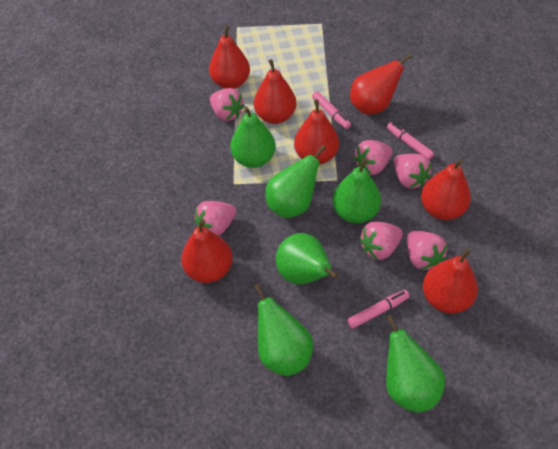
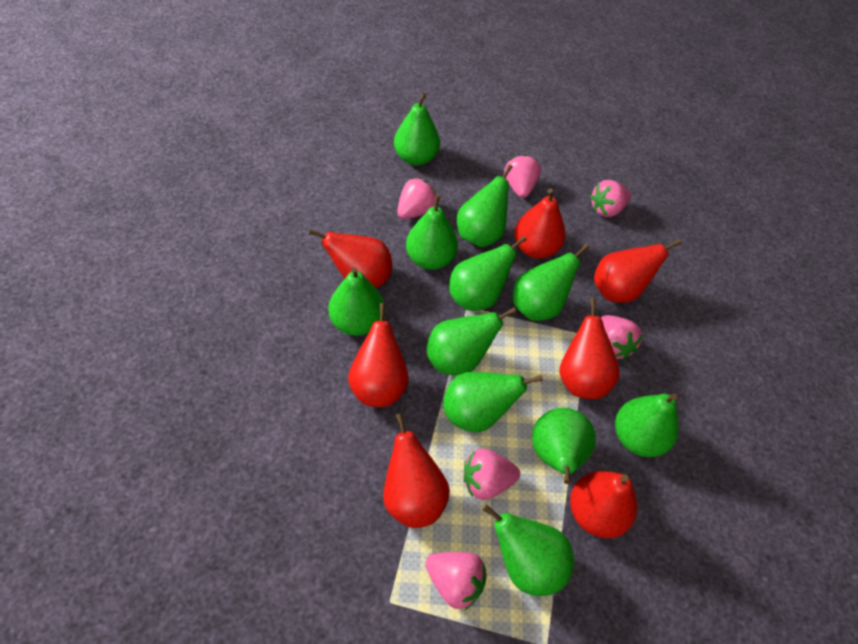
green pear: 6 -> 11
pink marker: 3 -> 0

